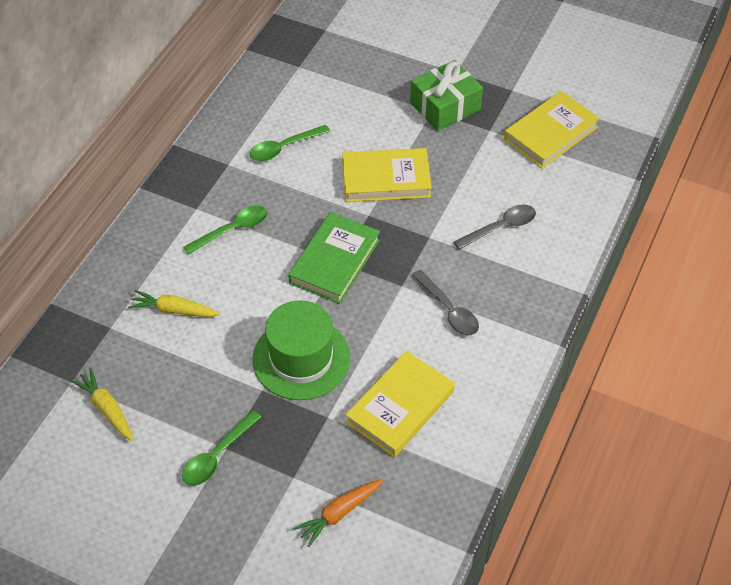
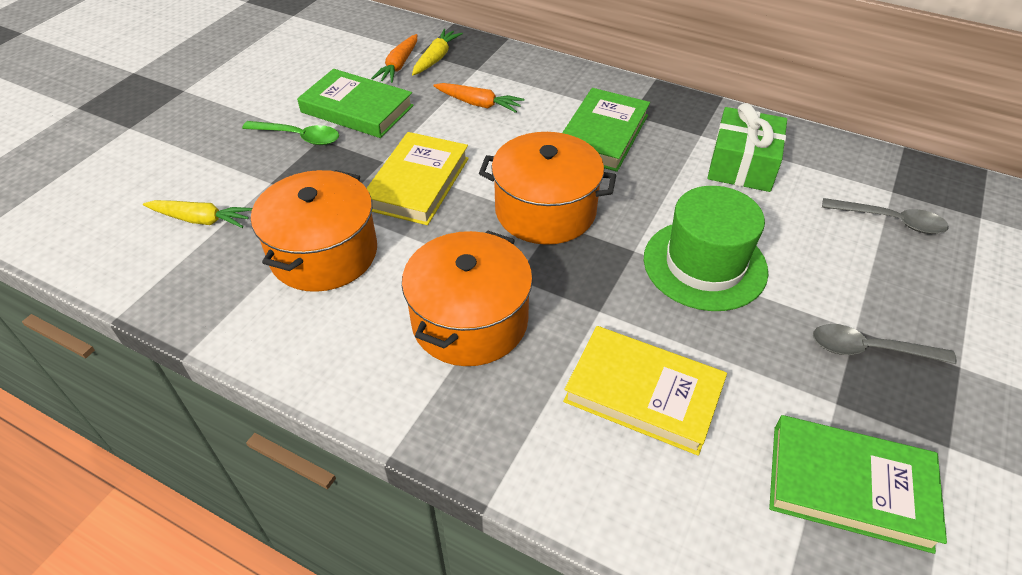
green book: 1 -> 3
green spoon: 3 -> 1
orange carrot: 1 -> 2
orange pot: 0 -> 3
yellow book: 3 -> 2

